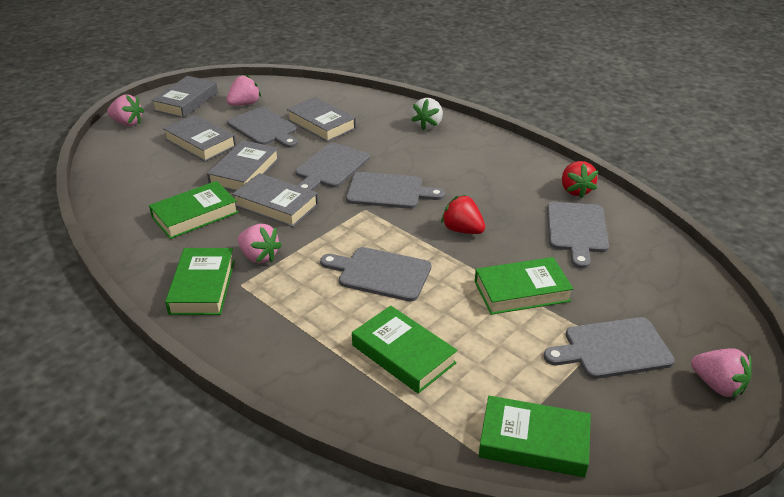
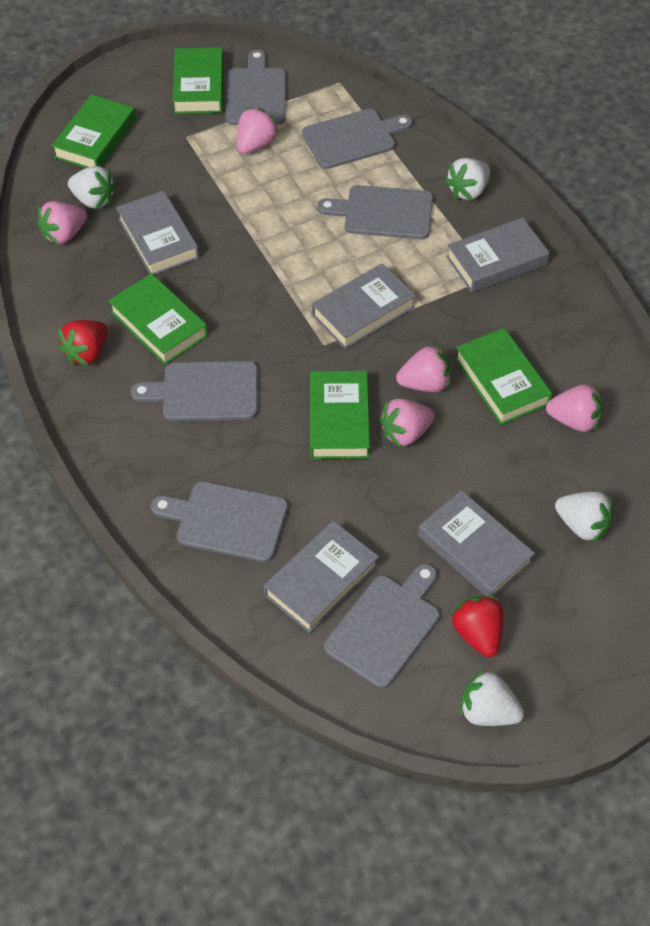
pink strawberry: 4 -> 5
white strawberry: 1 -> 4

